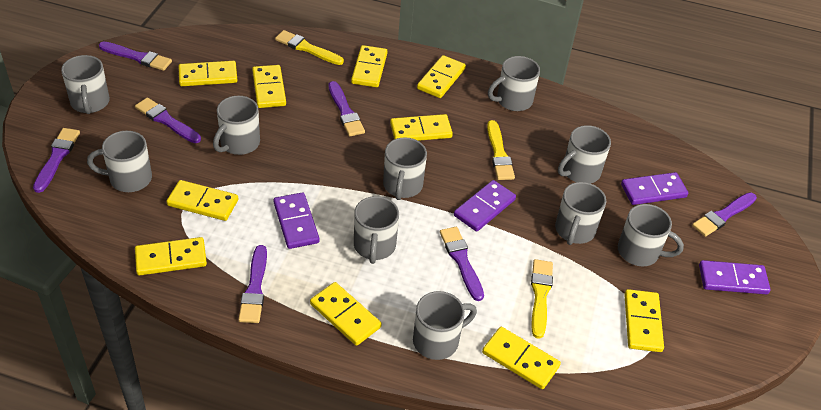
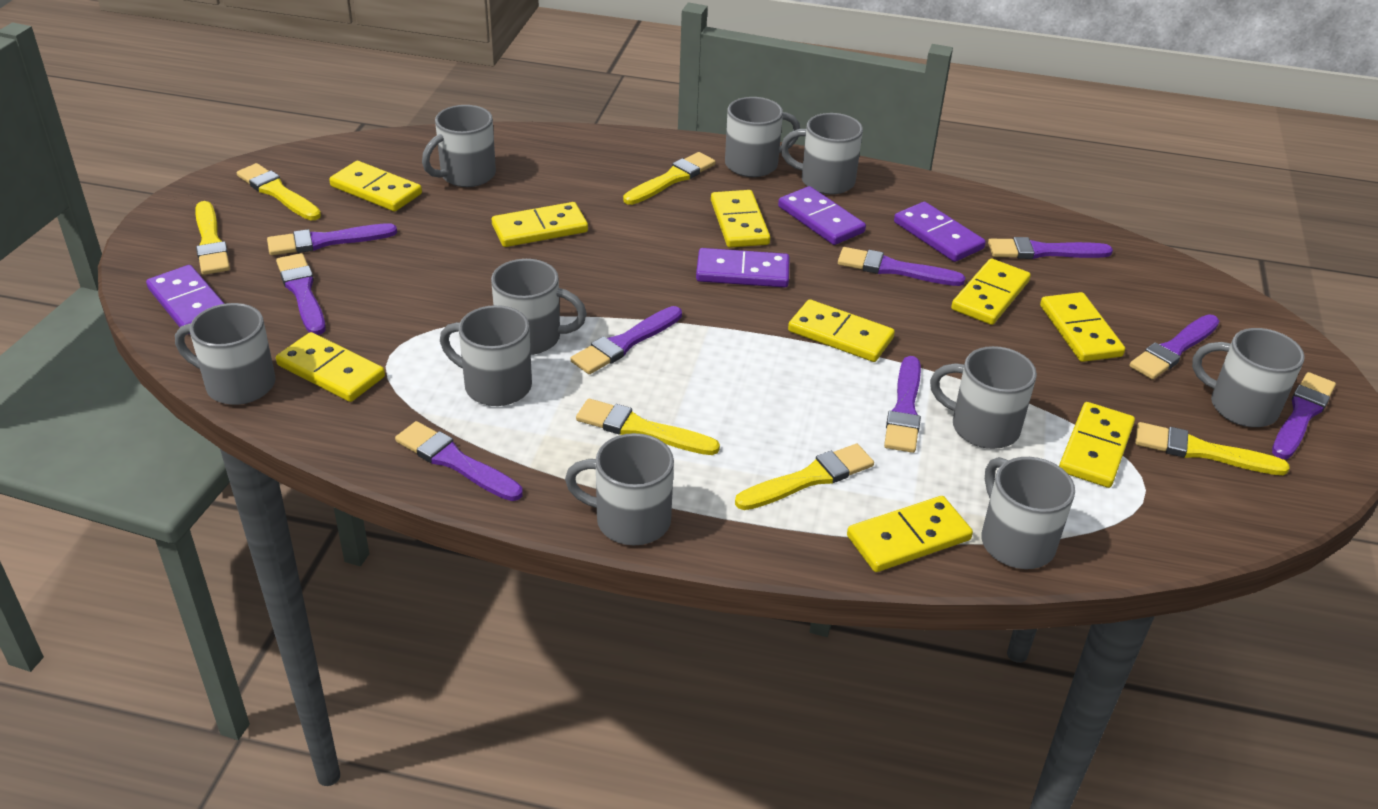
purple brush: 7 -> 9
yellow brush: 3 -> 6
yellow domino: 10 -> 9

